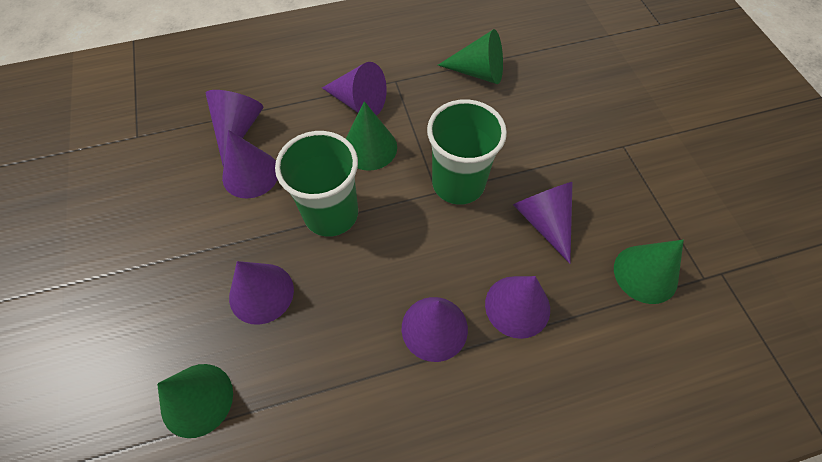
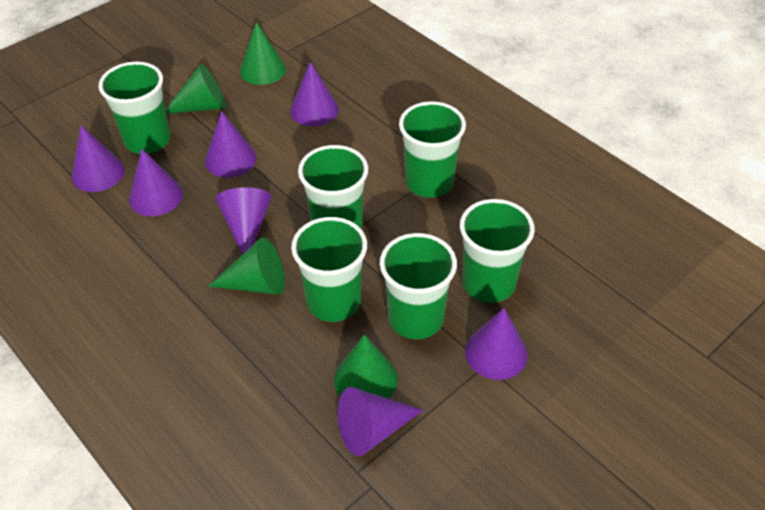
green cup: 2 -> 6

